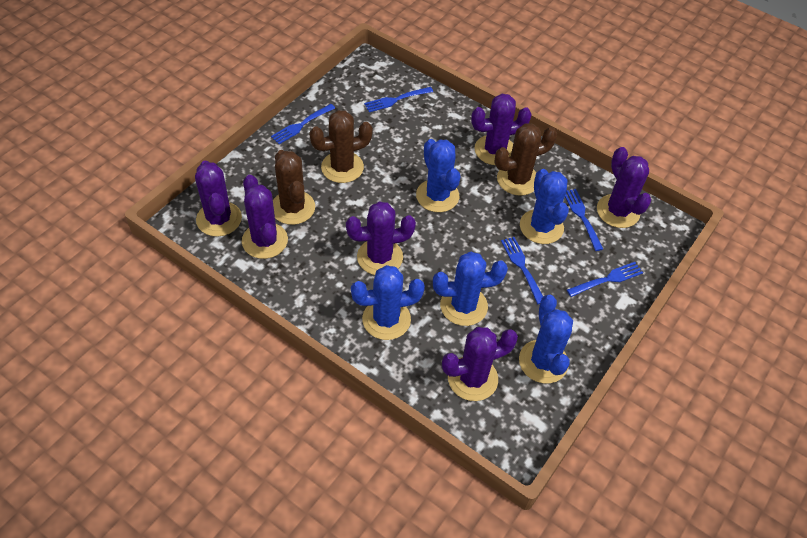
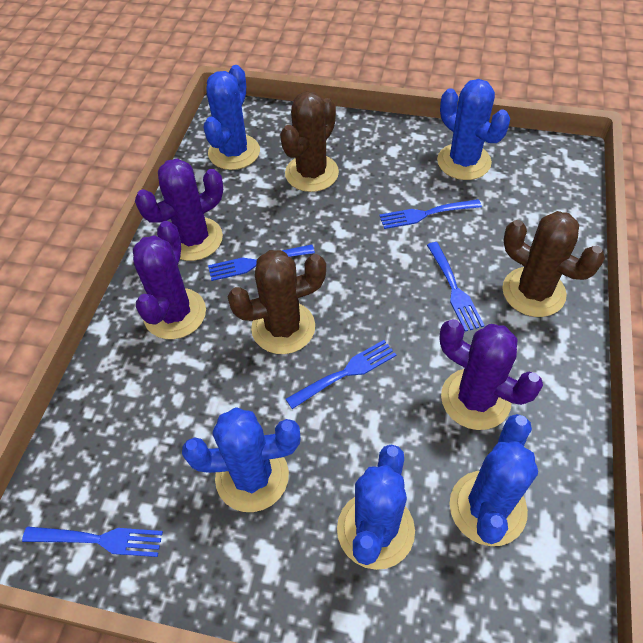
purple cactus: 6 -> 3

